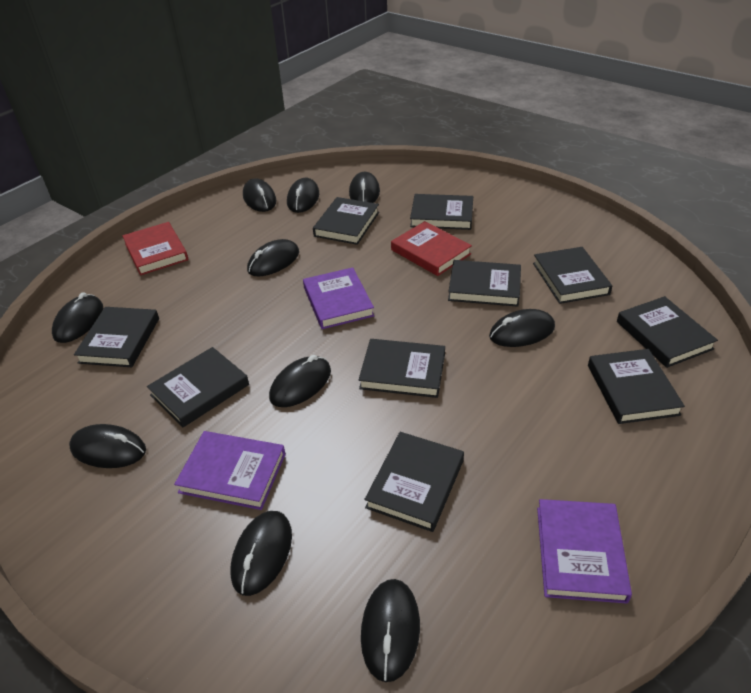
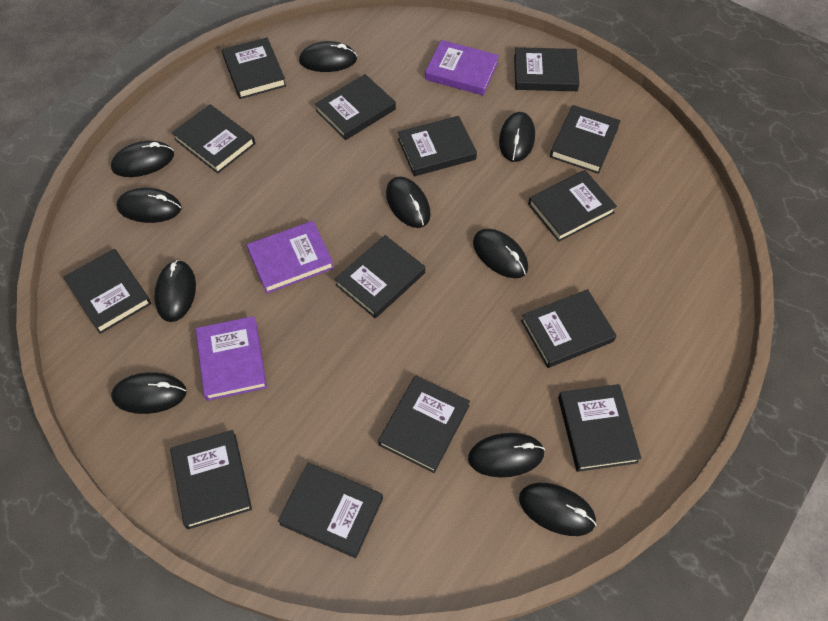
black book: 10 -> 14
red book: 2 -> 0

